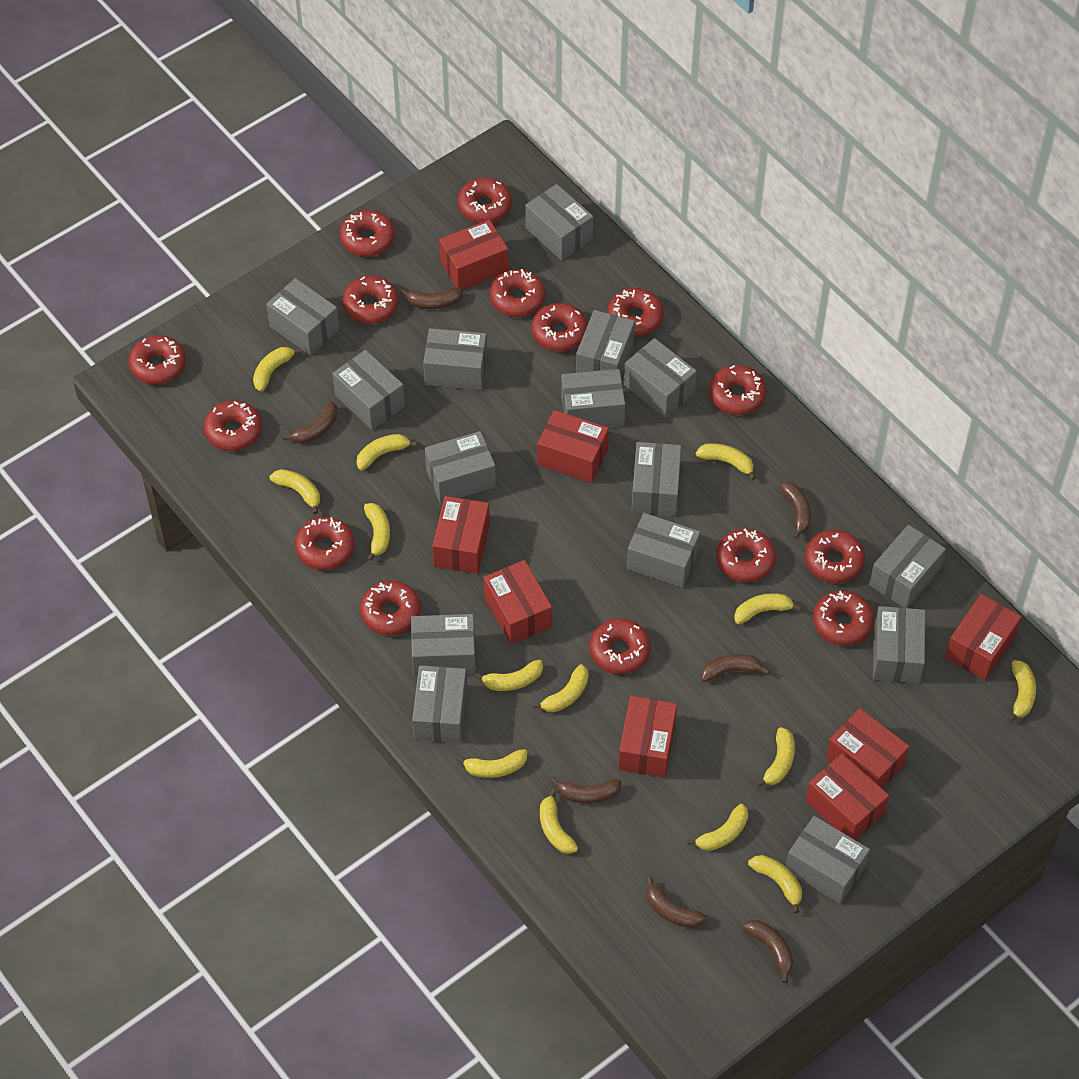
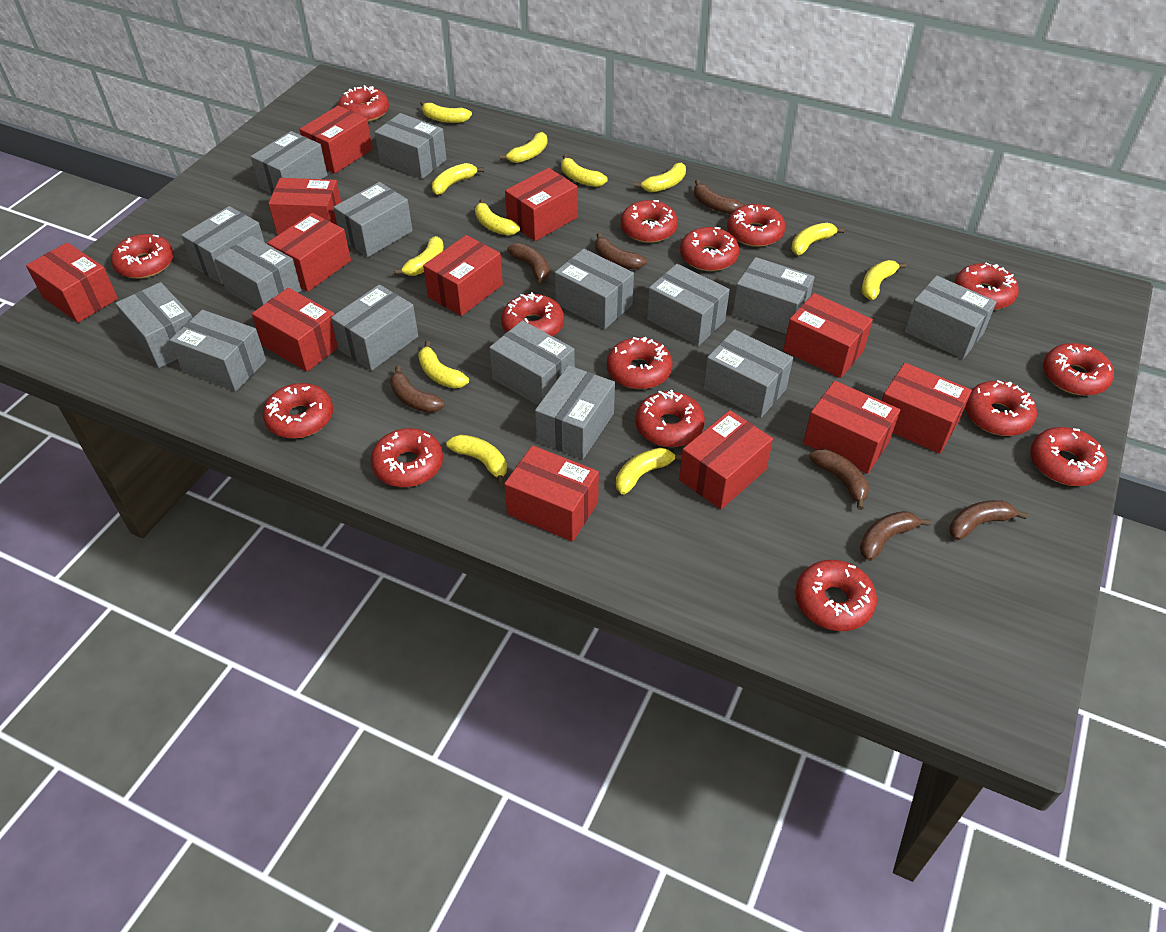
red box: 8 -> 12
yellow banana: 14 -> 12

